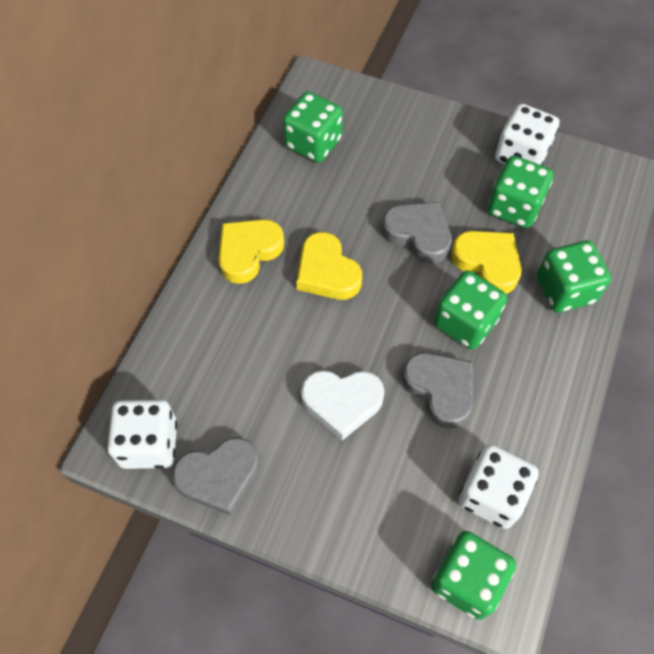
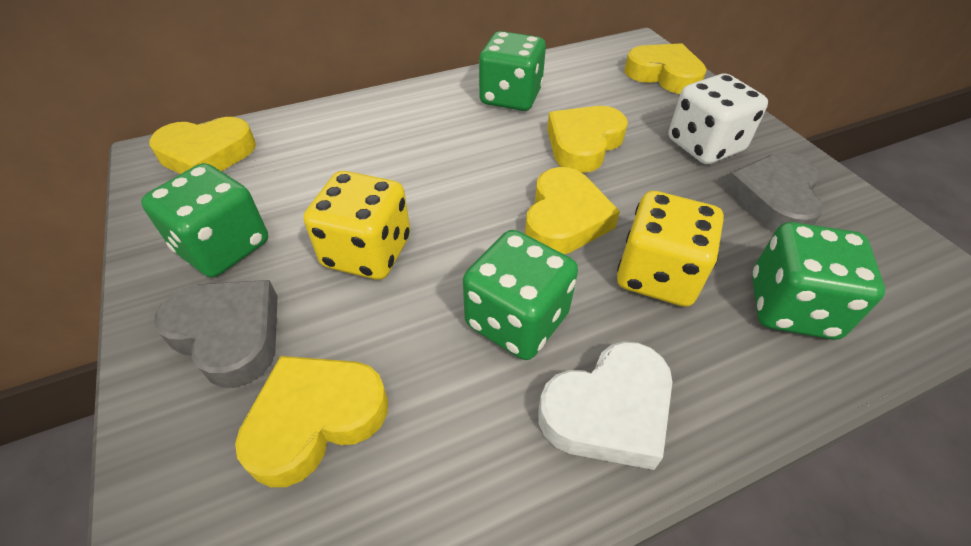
green dice: 5 -> 4
grey heart: 3 -> 2
white dice: 3 -> 1
yellow dice: 0 -> 2
yellow heart: 3 -> 5

